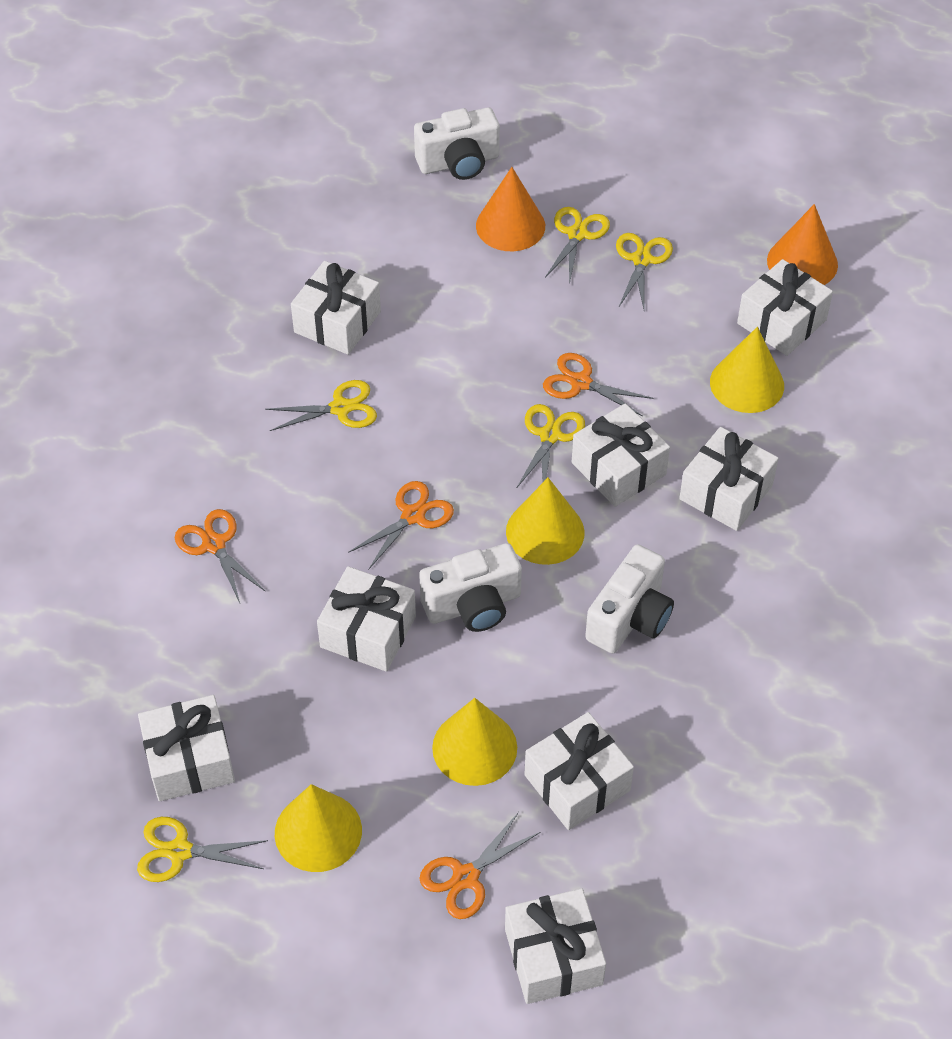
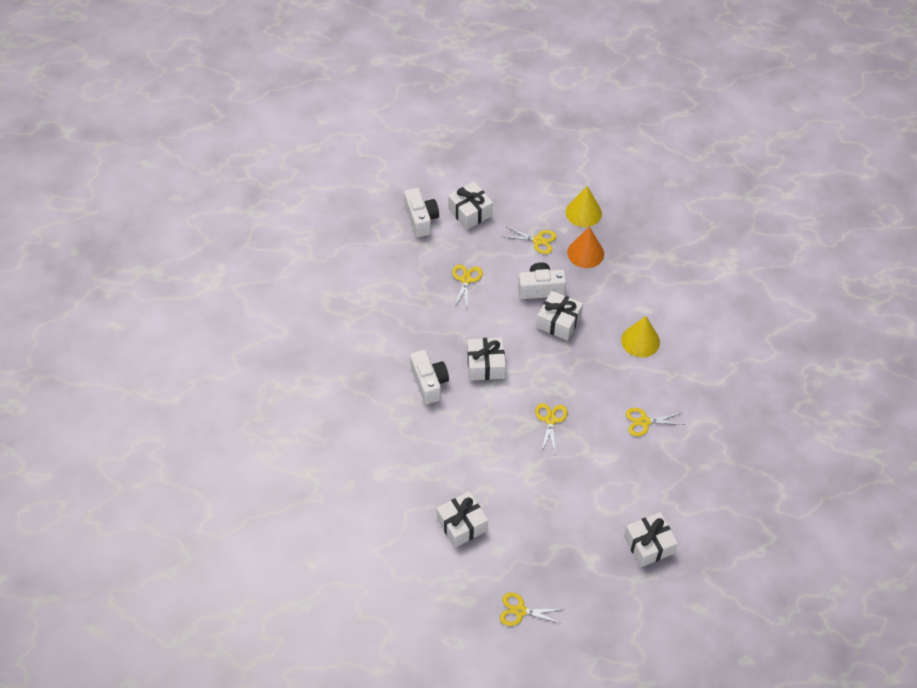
orange cone: 2 -> 1
orange scissors: 4 -> 0
white gift: 8 -> 5
yellow cone: 4 -> 2

